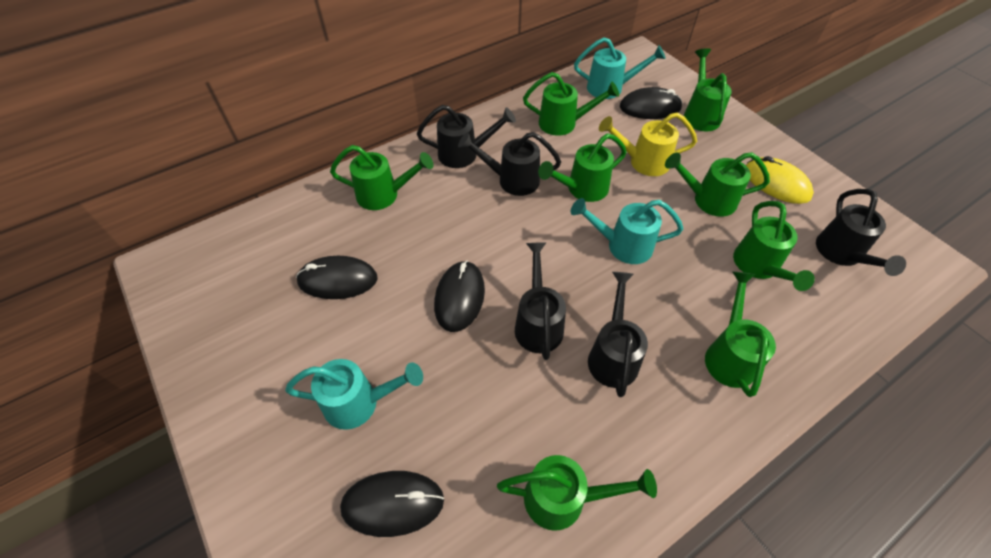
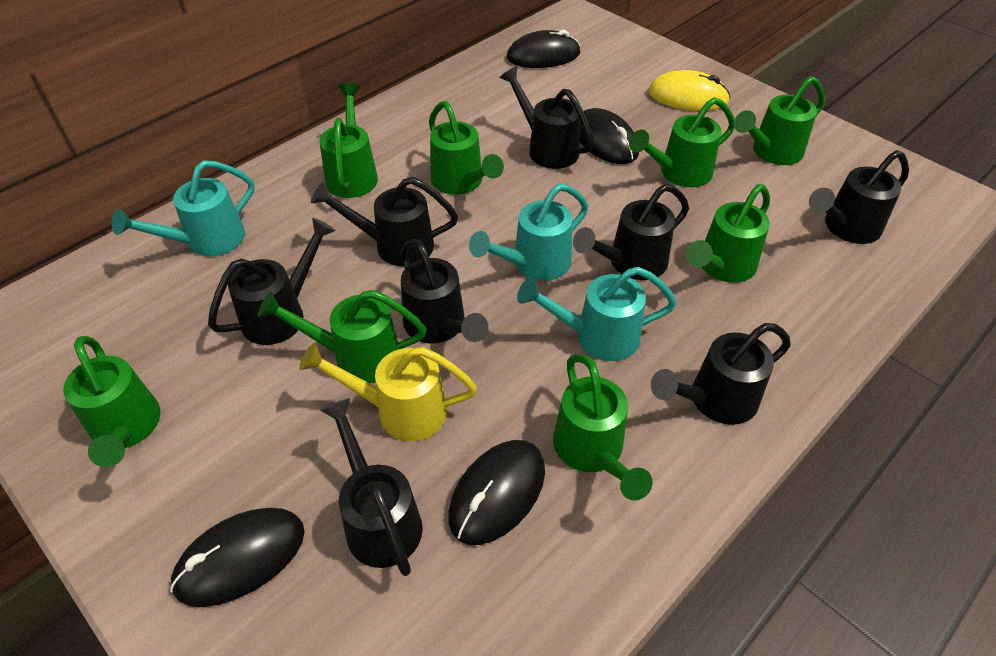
black watering can: 5 -> 8

